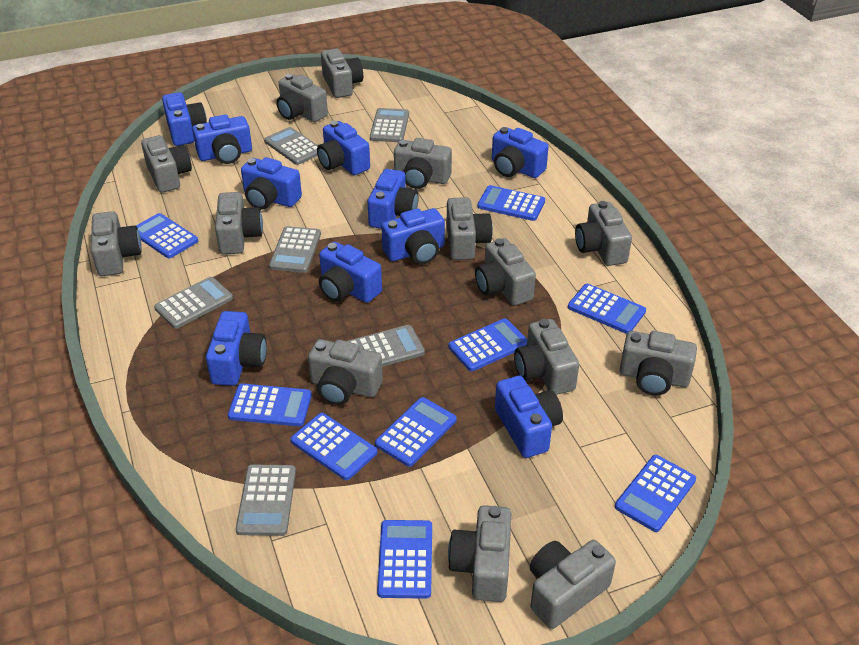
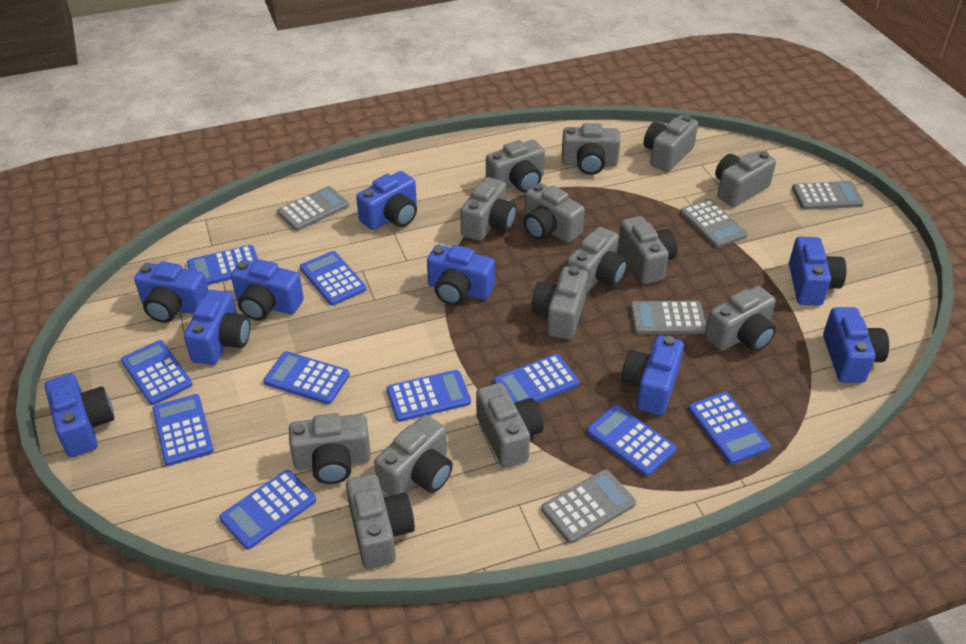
blue calculator: 9 -> 10
blue camera: 10 -> 9
grey calculator: 6 -> 5

